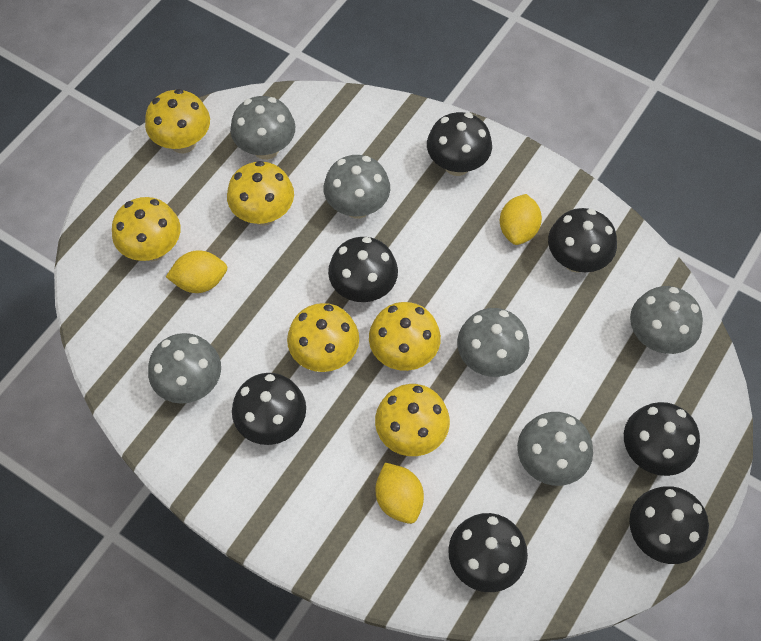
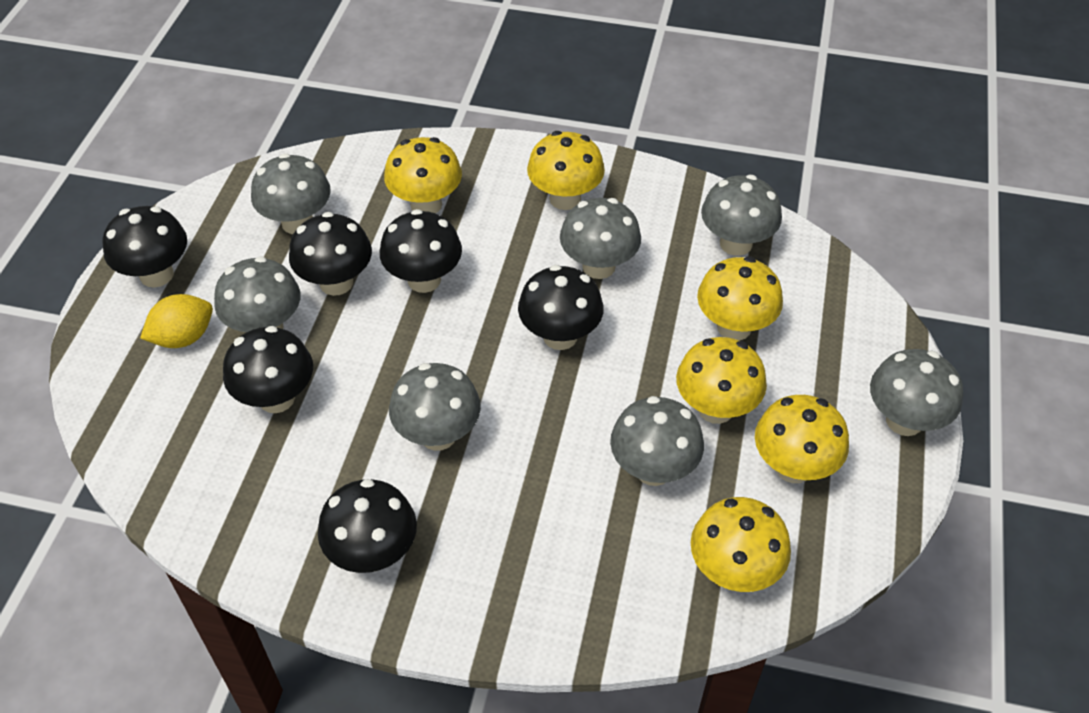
black mushroom: 7 -> 6
grey mushroom: 6 -> 7
yellow lemon: 3 -> 1

